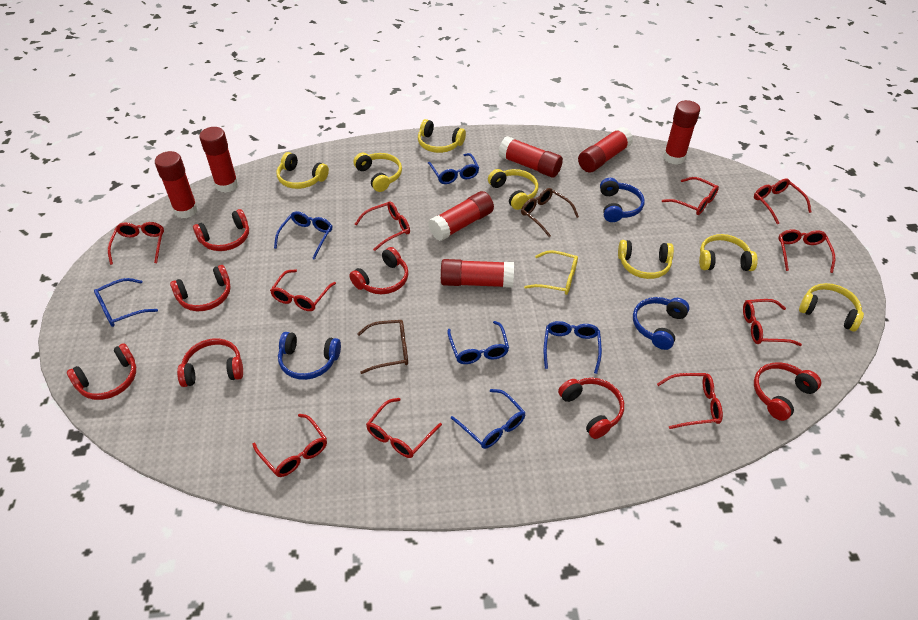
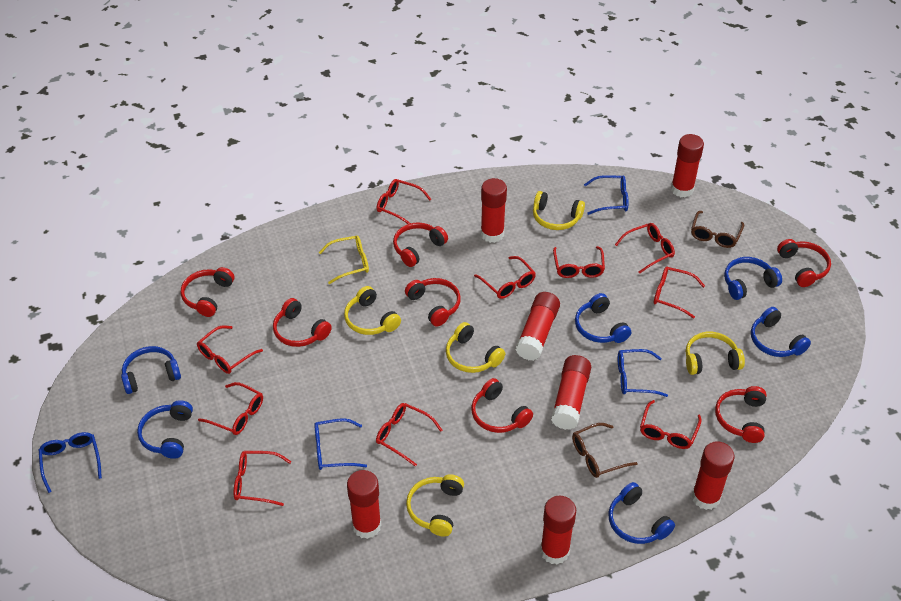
blue glasses: 6 -> 4
blue headphones: 3 -> 6
yellow headphones: 7 -> 5

